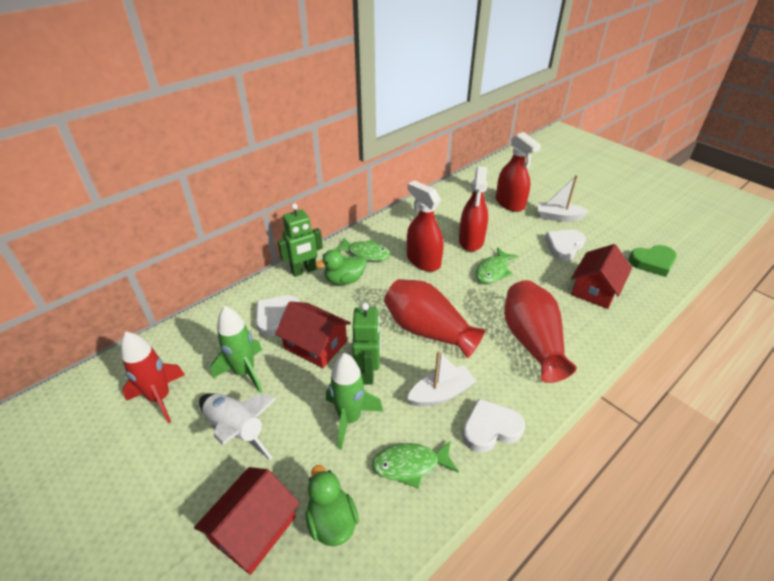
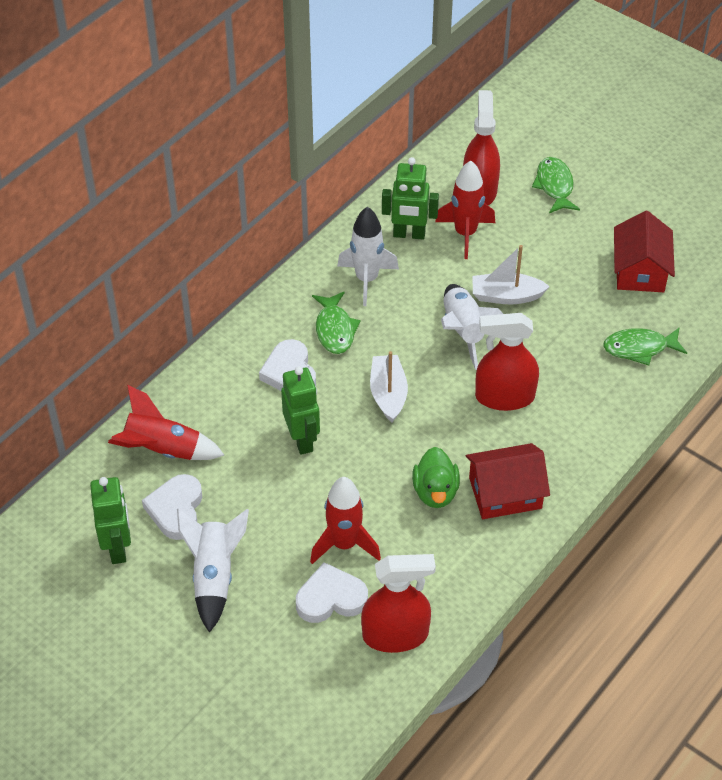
green duck: 2 -> 1
green heart: 1 -> 0
green robot: 2 -> 3
green rocket: 2 -> 0
red house: 3 -> 2
red rocket: 1 -> 3
red vase: 2 -> 0
white rocket: 1 -> 3

